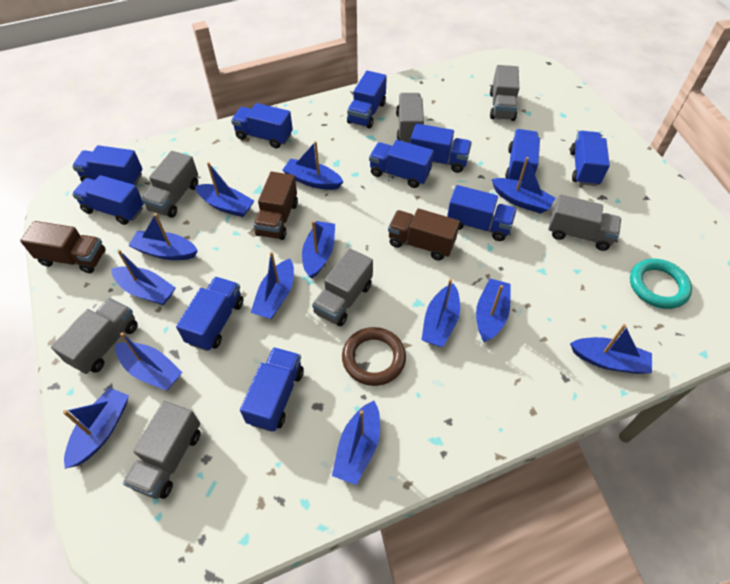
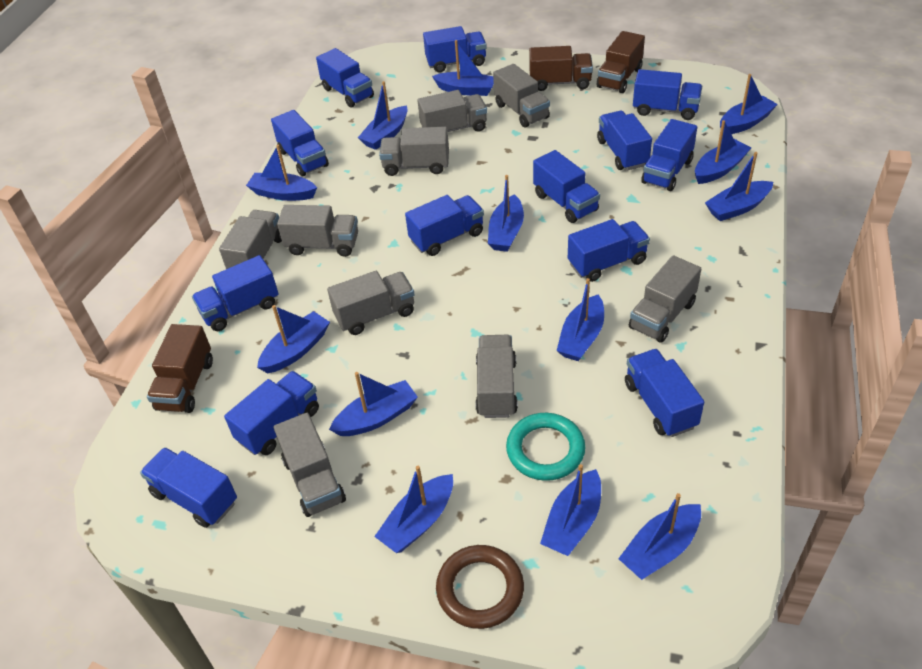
blue truck: 11 -> 13
grey truck: 7 -> 9

